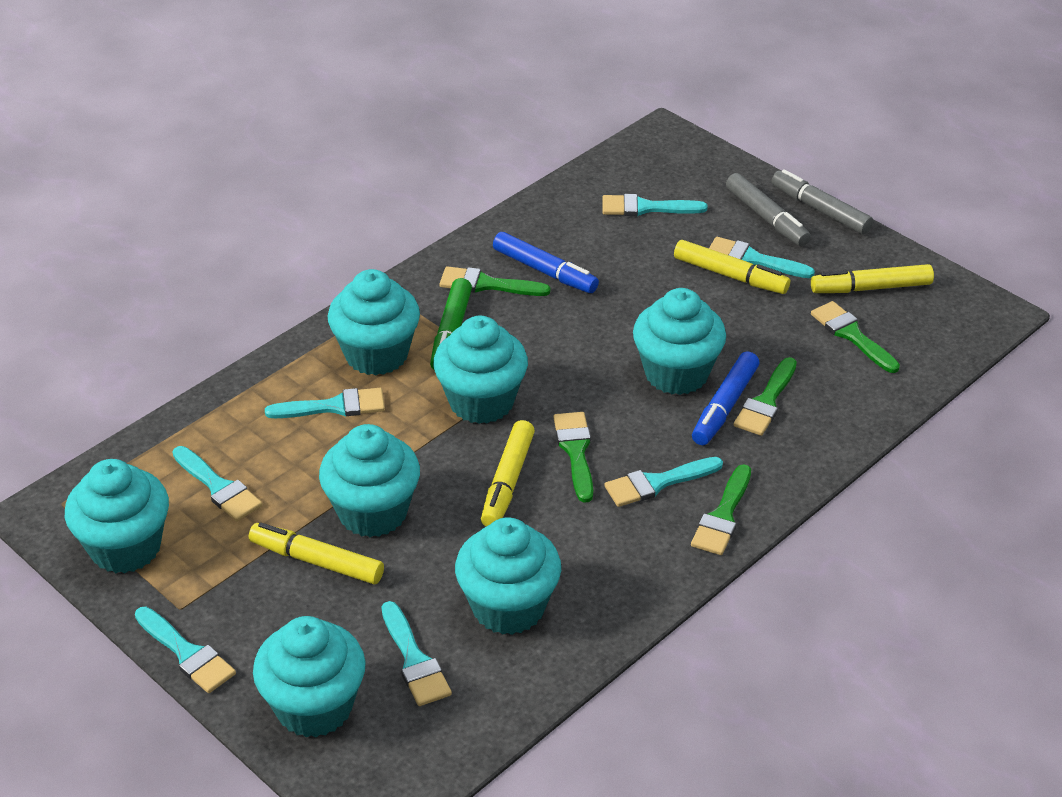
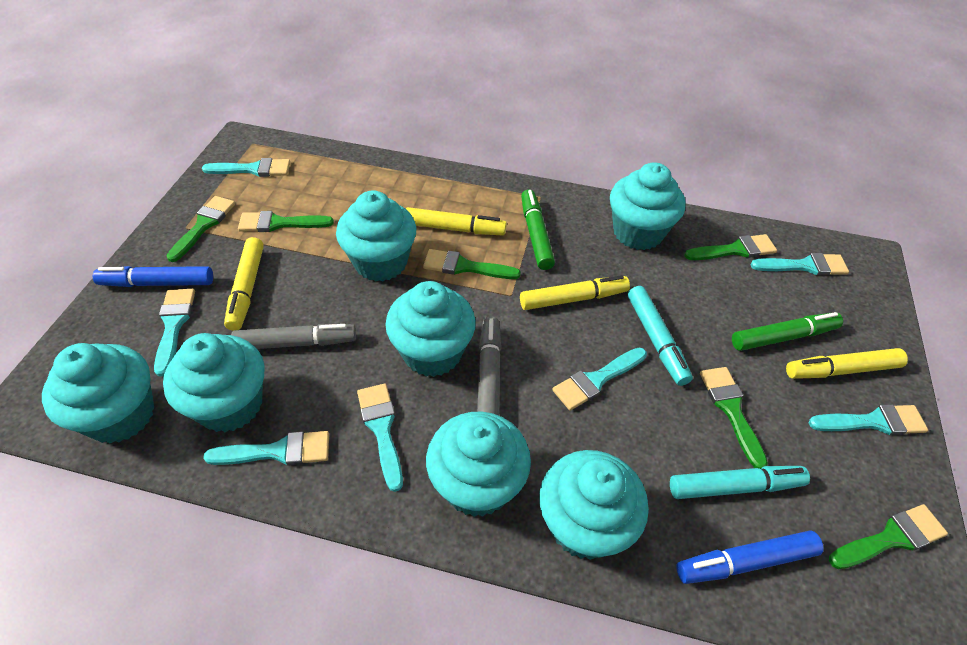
green brush: 5 -> 6
green marker: 1 -> 2
turquoise marker: 0 -> 2

